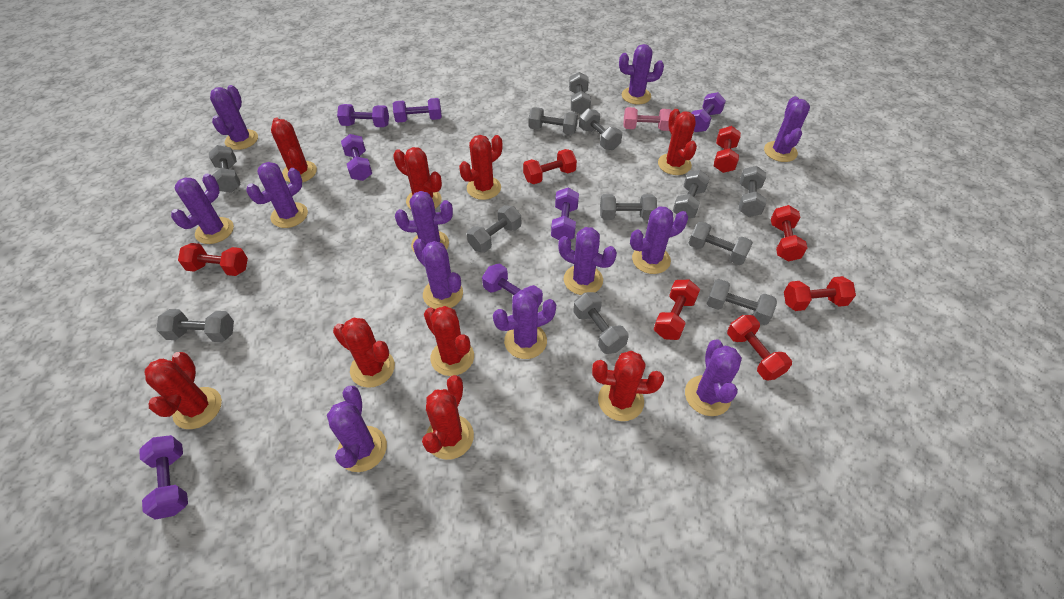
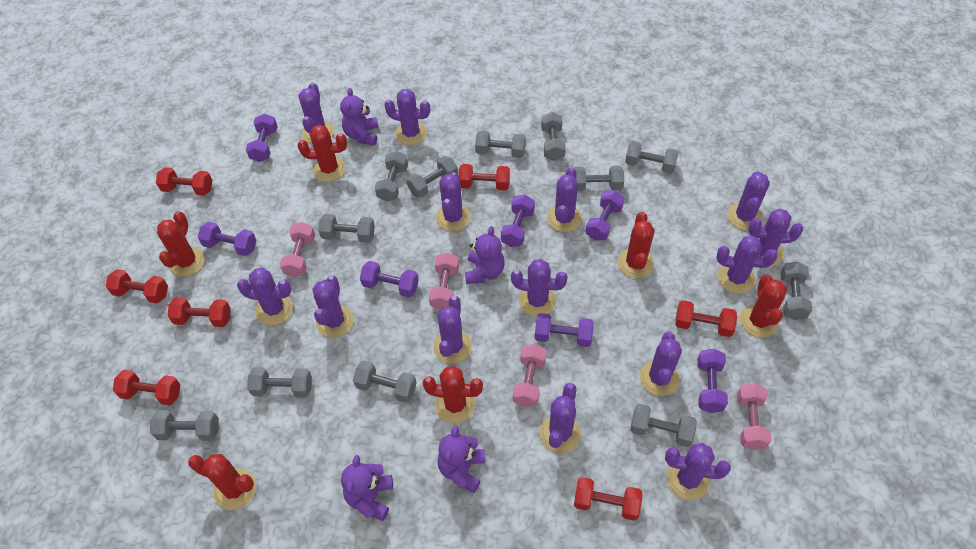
pink dumbbell: 1 -> 4
purple cactus: 12 -> 14
purple teddy bear: 0 -> 4
red cactus: 9 -> 6

